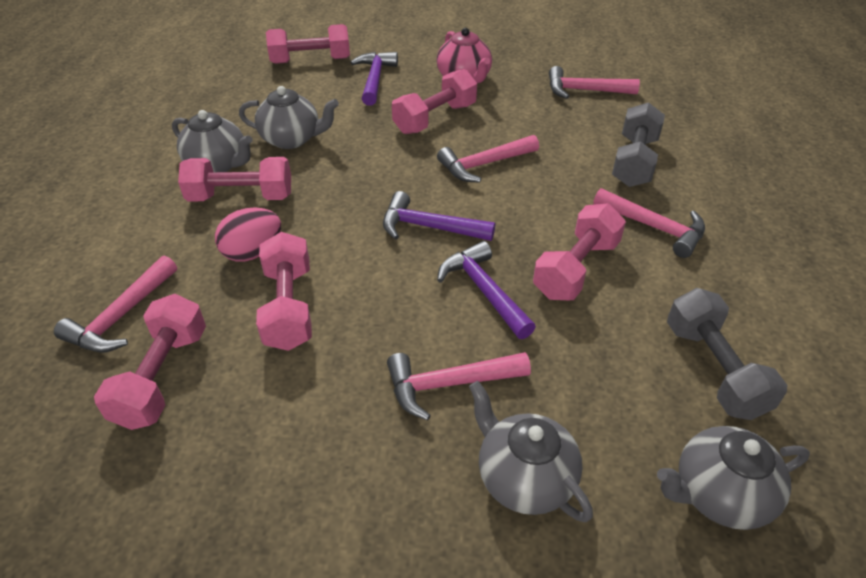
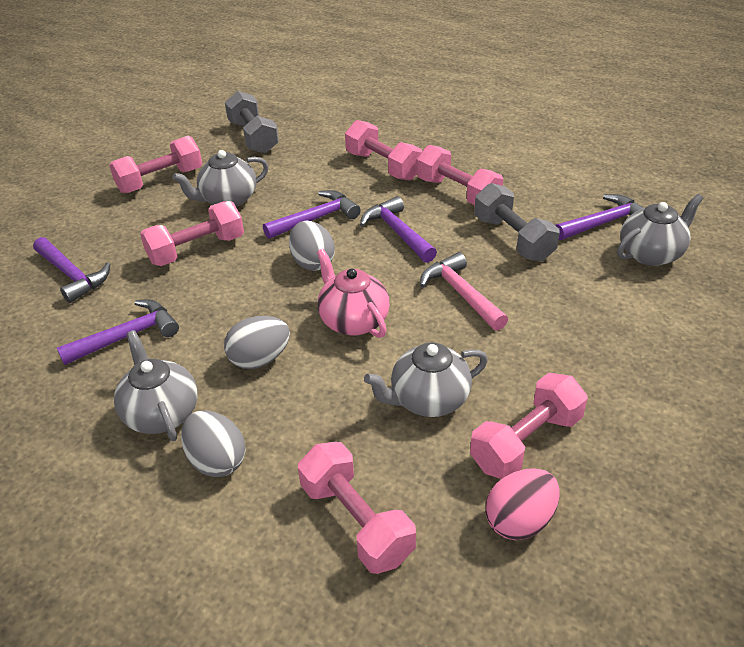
grey egg: 0 -> 3
pink hammer: 5 -> 1
purple hammer: 3 -> 5

